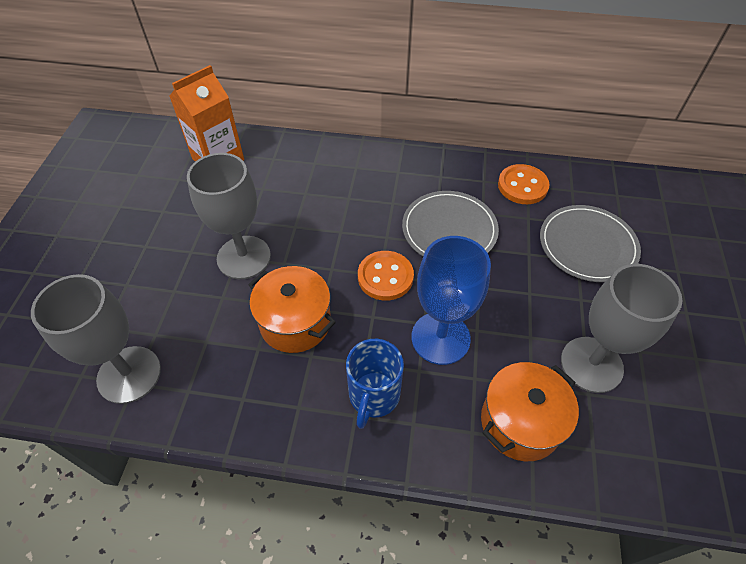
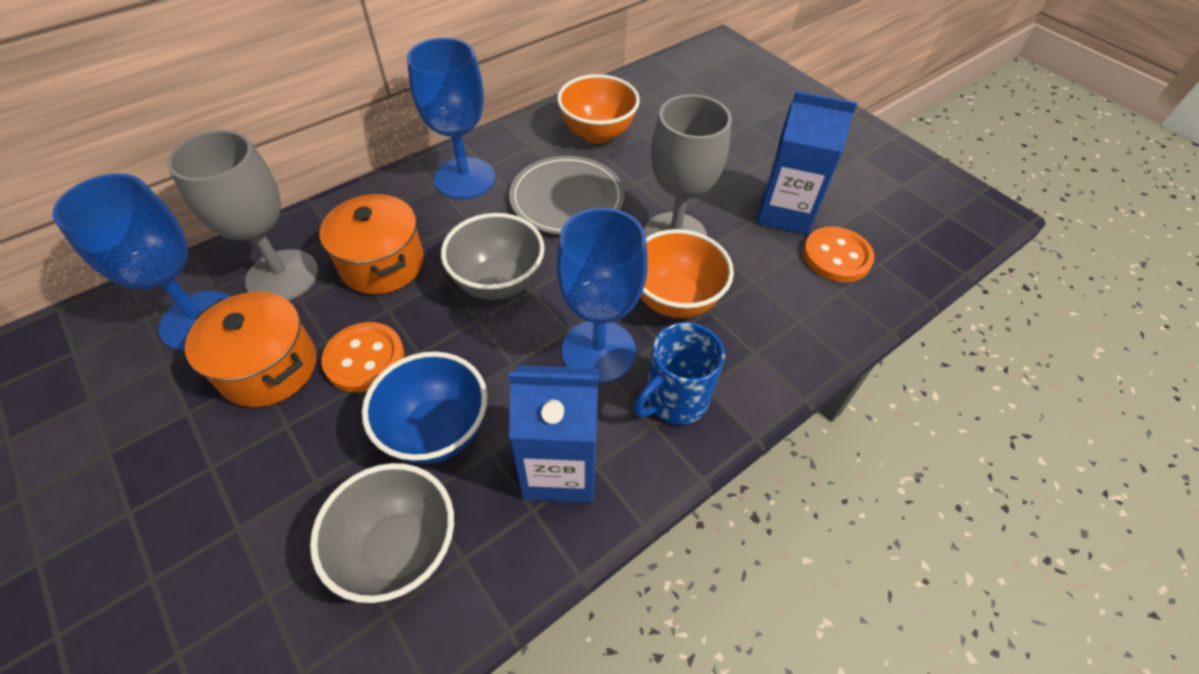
blue bowl: 0 -> 1
blue carton: 0 -> 2
blue goblet: 1 -> 3
grey bowl: 0 -> 2
grey goblet: 3 -> 2
grey plate: 2 -> 1
orange bowl: 0 -> 2
orange carton: 1 -> 0

